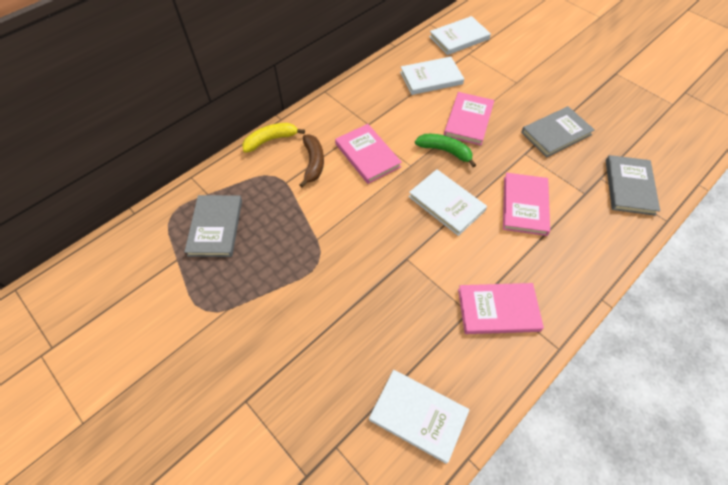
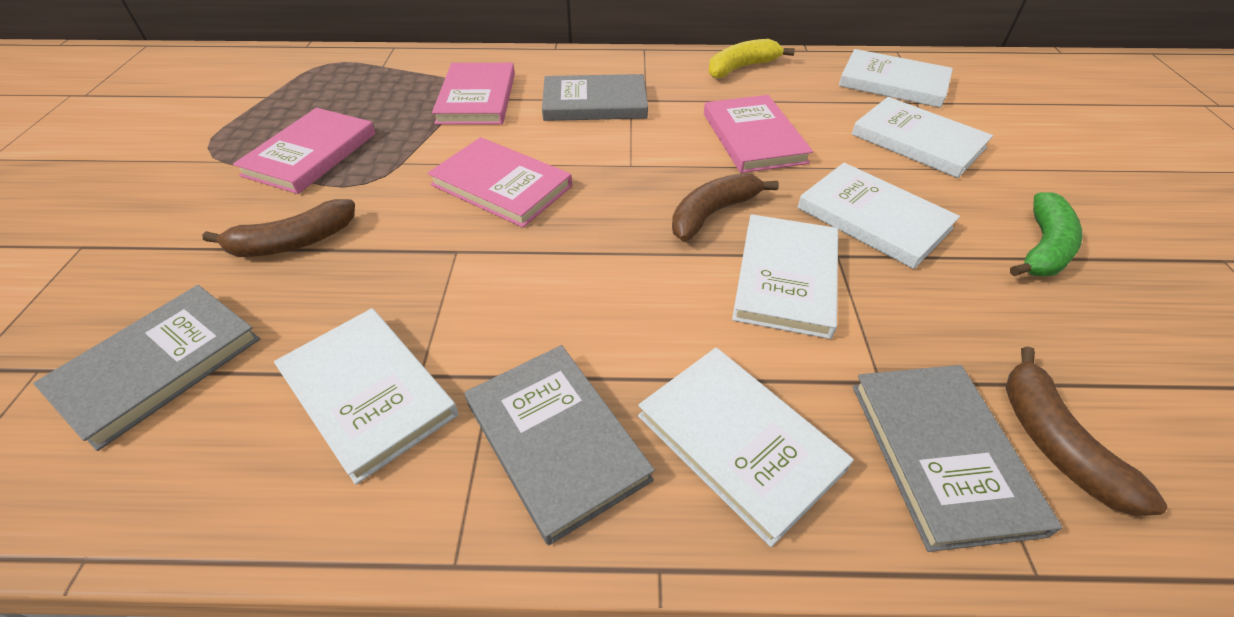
brown banana: 1 -> 3
grey book: 3 -> 4
white book: 4 -> 6

